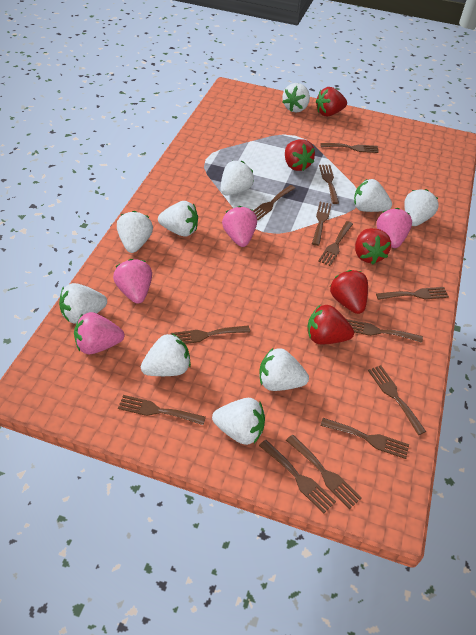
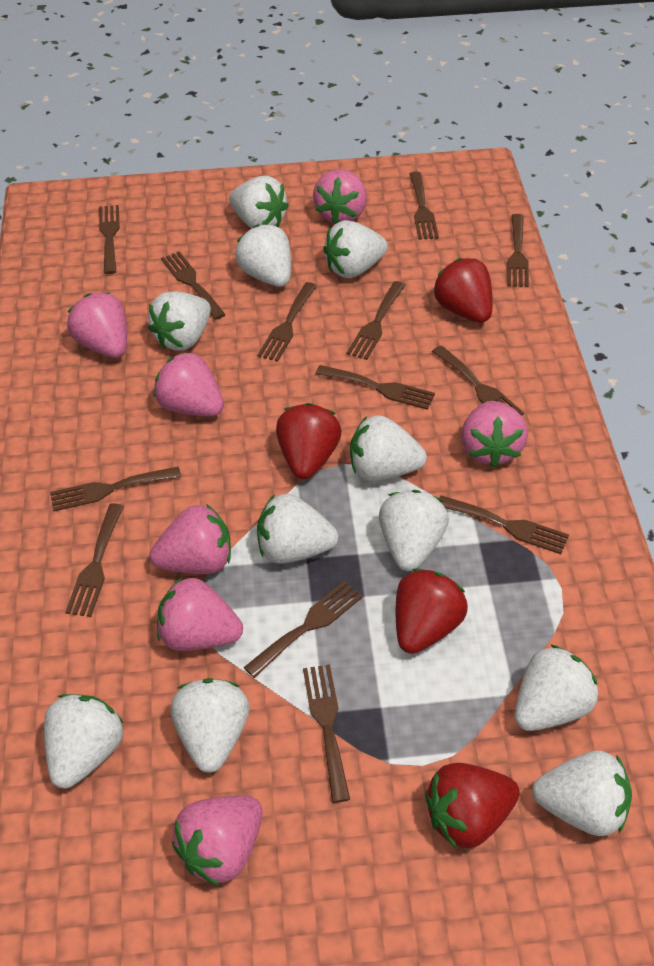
pink strawberry: 4 -> 7
red strawberry: 5 -> 4
white strawberry: 10 -> 11

